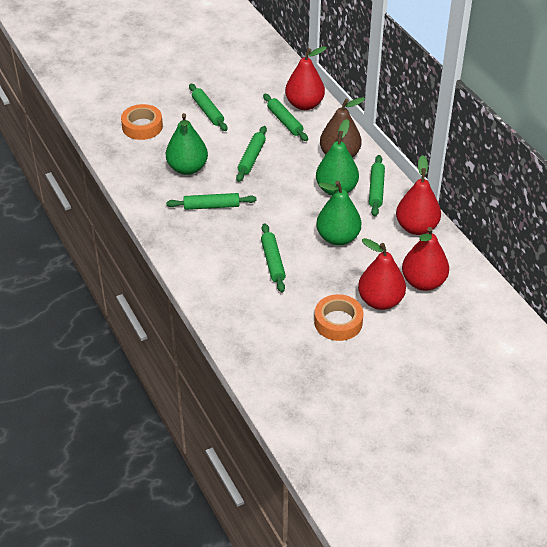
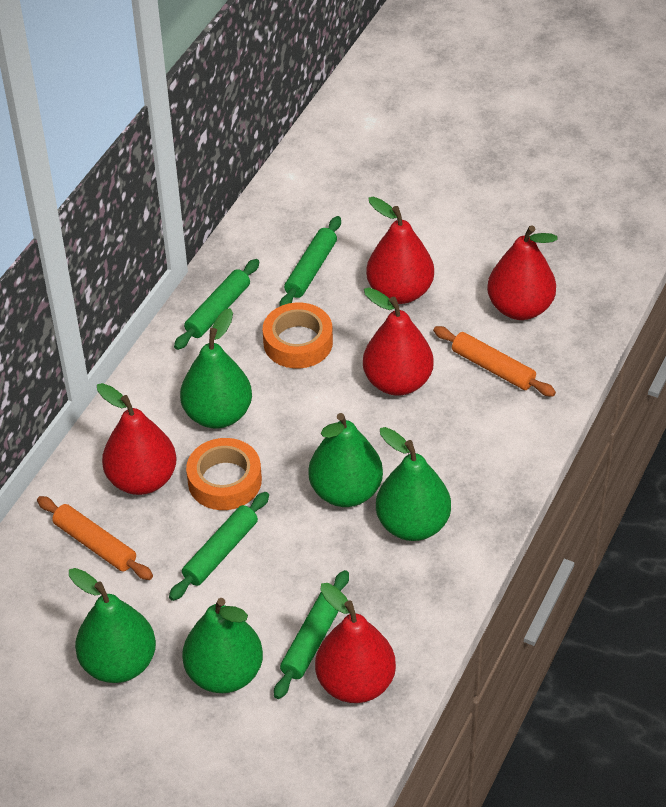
brown pear: 1 -> 0
green pear: 3 -> 5
green rolling pin: 6 -> 4
orange rolling pin: 0 -> 2
red pear: 4 -> 5

